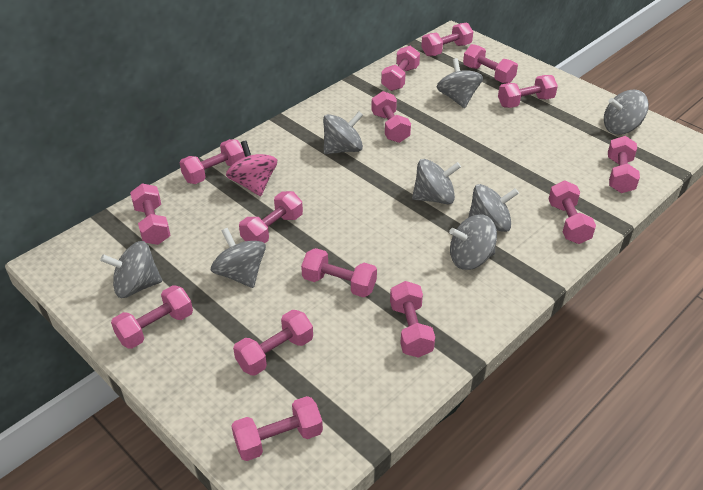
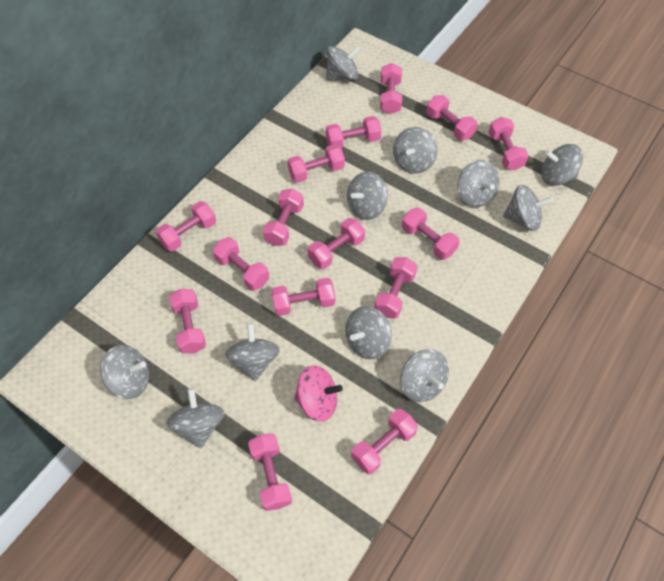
grey spinning top: 8 -> 11

